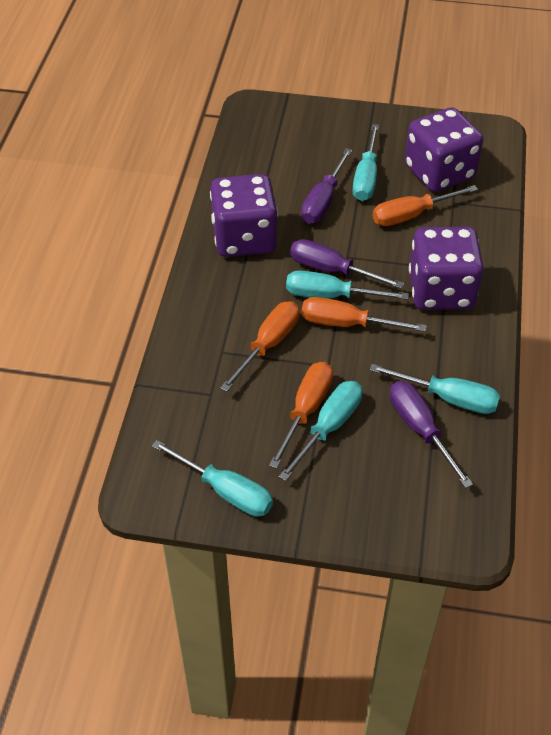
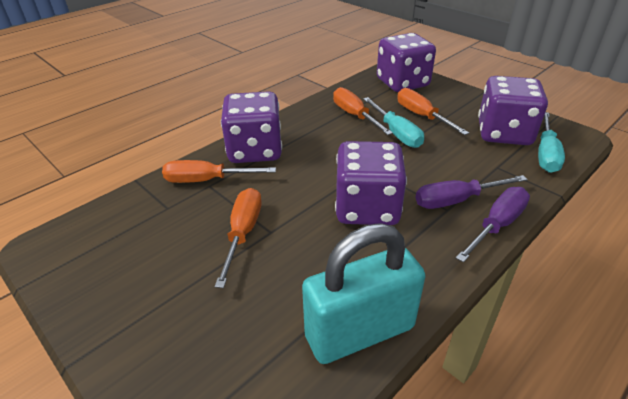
purple dice: 3 -> 4
purple screwdriver: 3 -> 2
turquoise padlock: 0 -> 1
turquoise screwdriver: 5 -> 2

